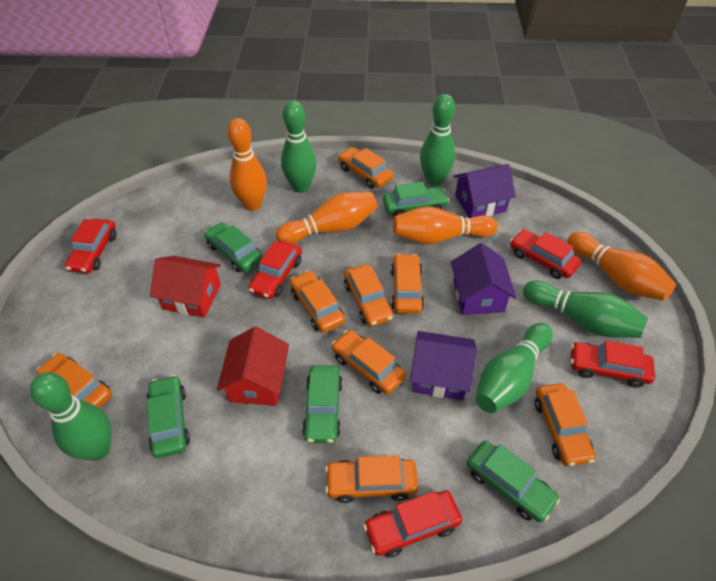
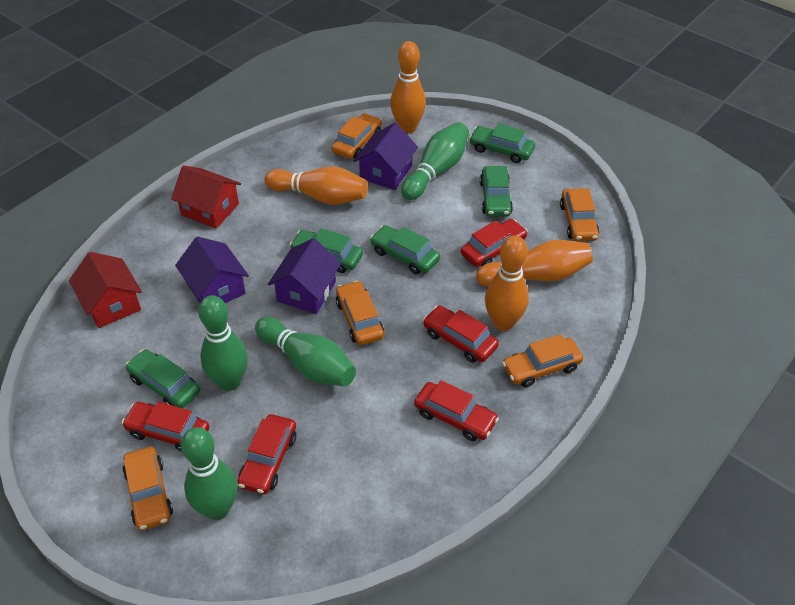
green bowling pin: 5 -> 4
orange car: 8 -> 5

